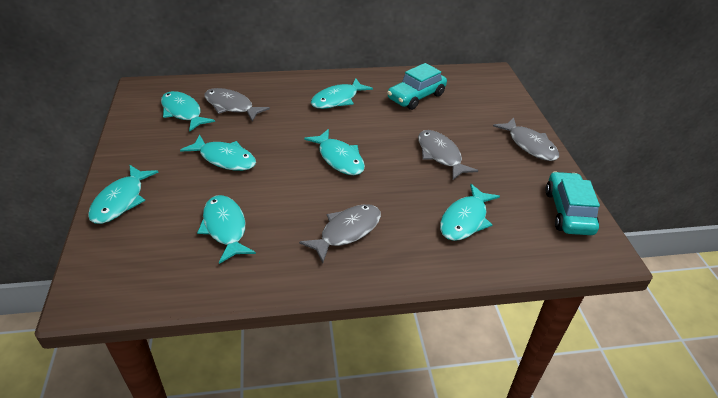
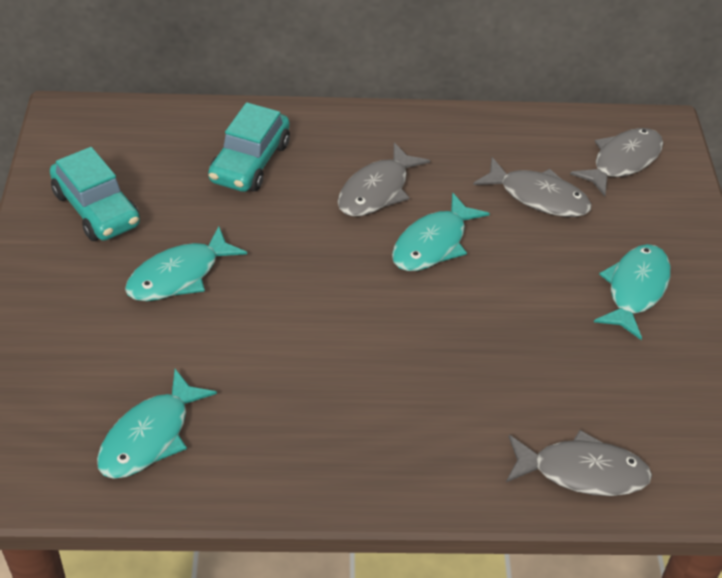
turquoise fish: 7 -> 4

